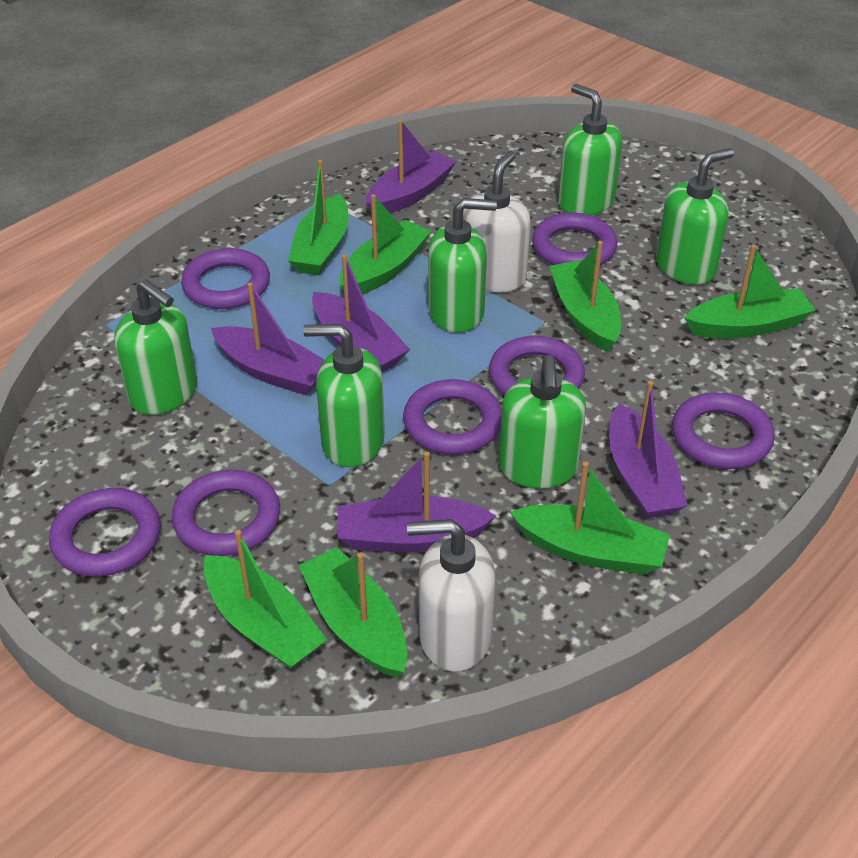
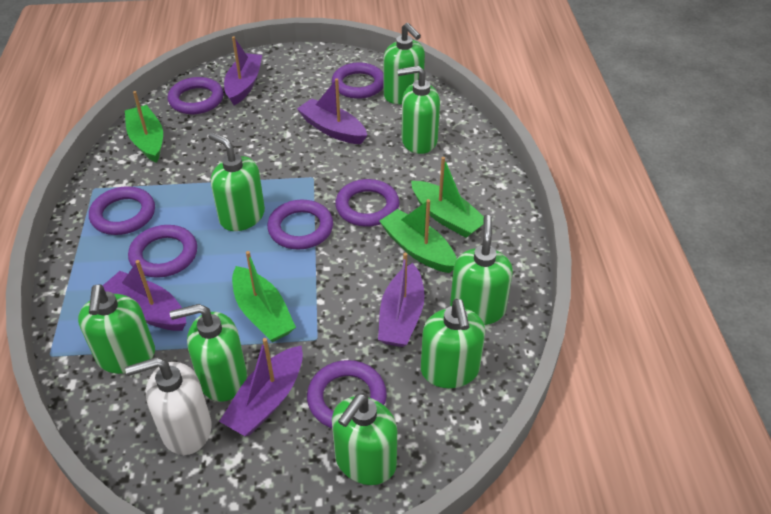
green boat: 7 -> 4
green soap dispenser: 6 -> 8
white soap dispenser: 2 -> 1

